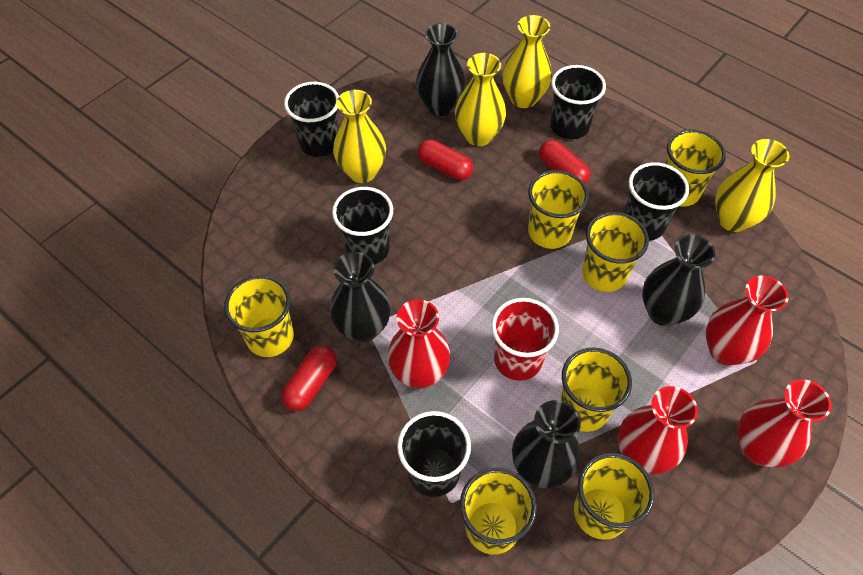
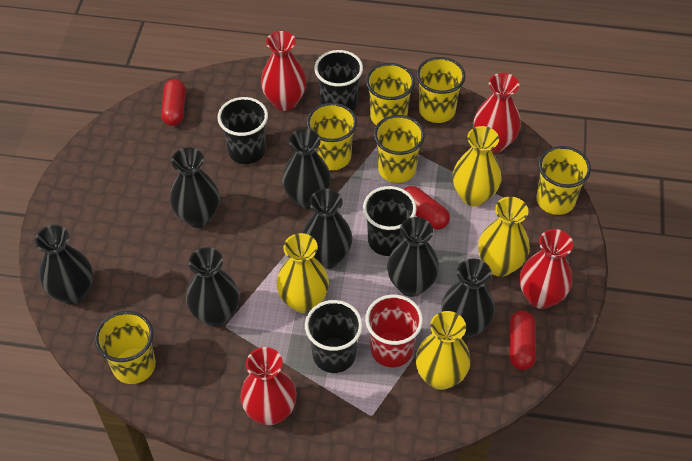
black cup: 5 -> 4
black vase: 4 -> 7
yellow cup: 7 -> 6

